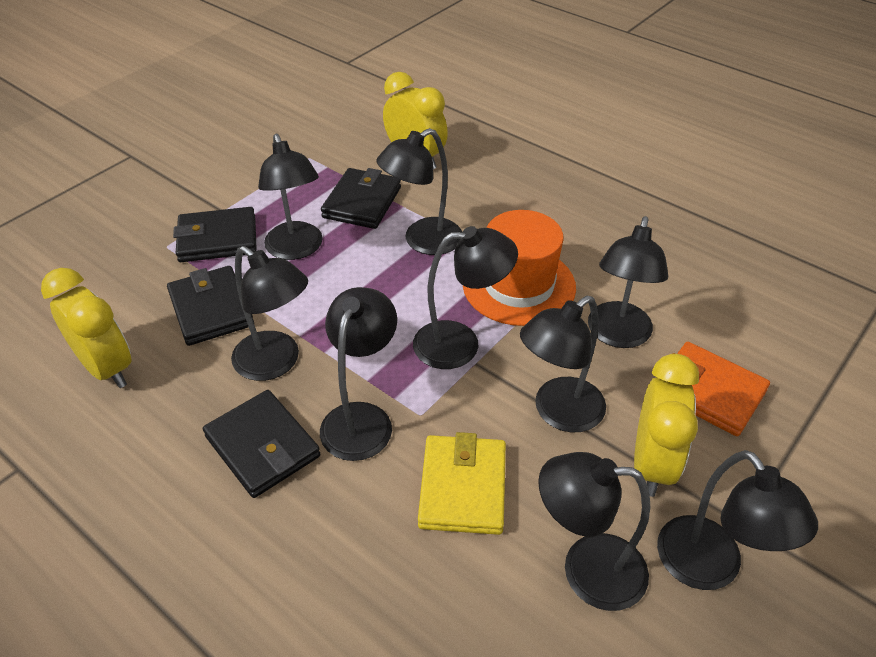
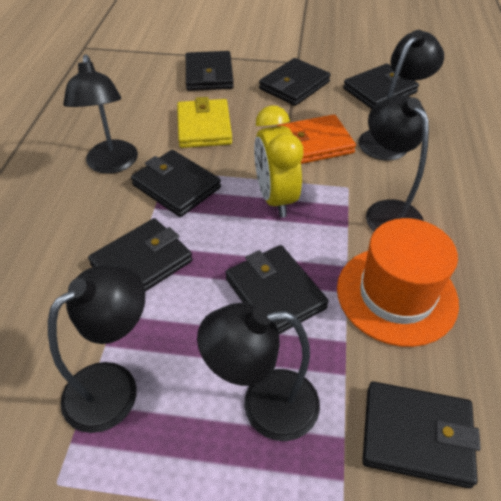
black lamp: 9 -> 5
black wallet: 4 -> 7
yellow clock: 3 -> 1

